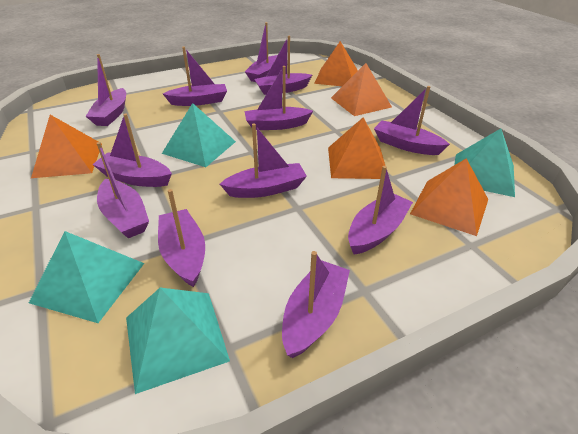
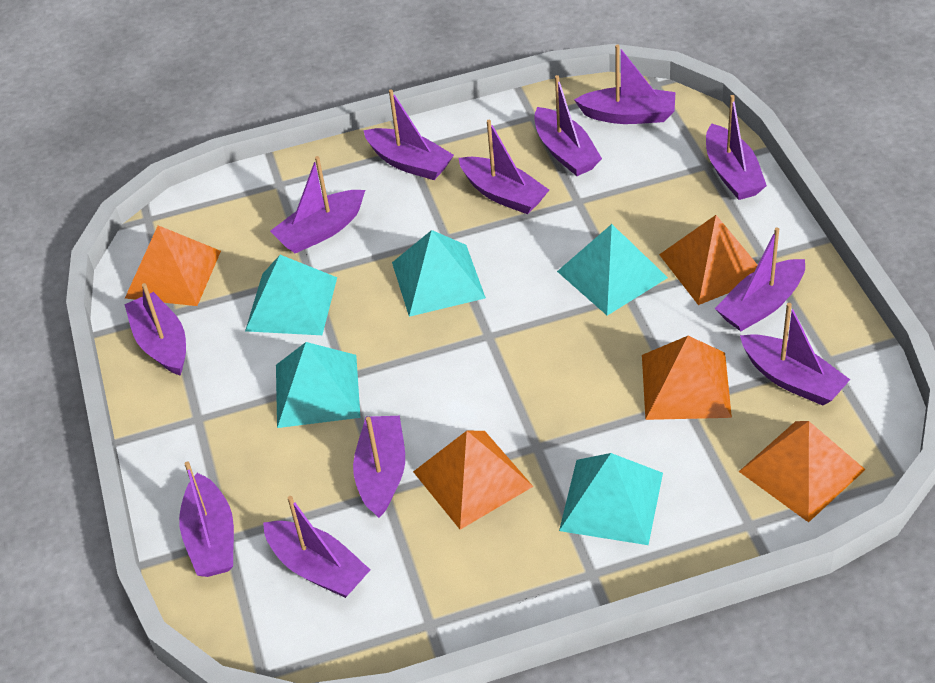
turquoise pyramid: 4 -> 5

